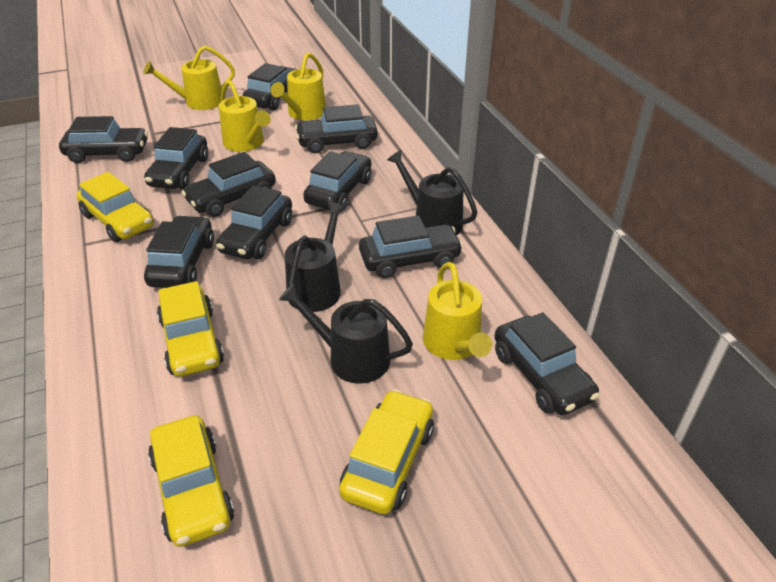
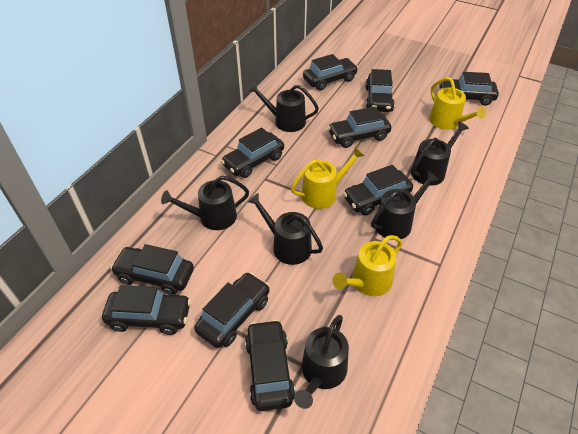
black watering can: 3 -> 6
yellow car: 4 -> 0
yellow watering can: 4 -> 3

